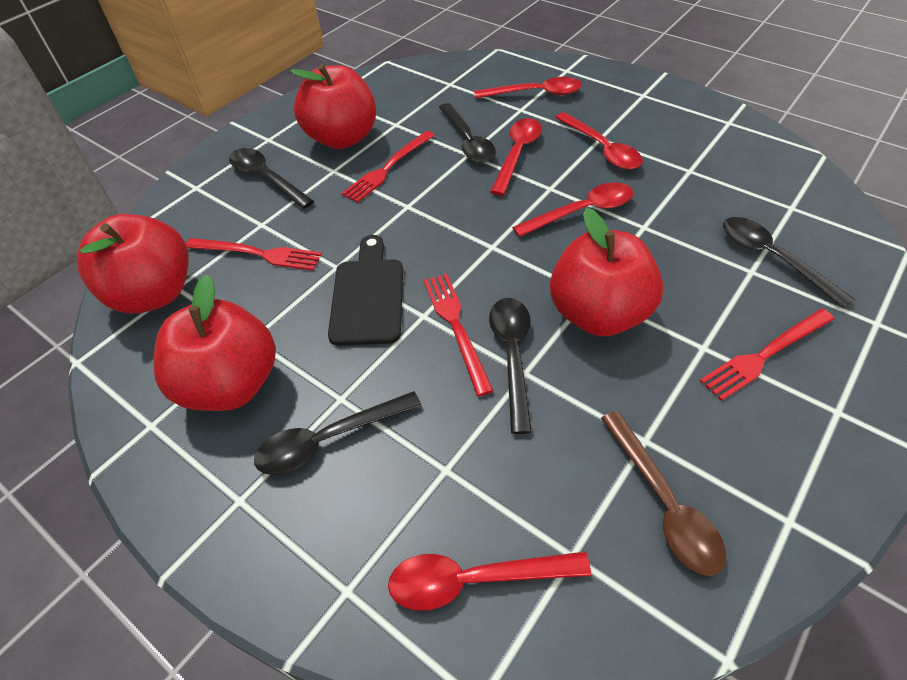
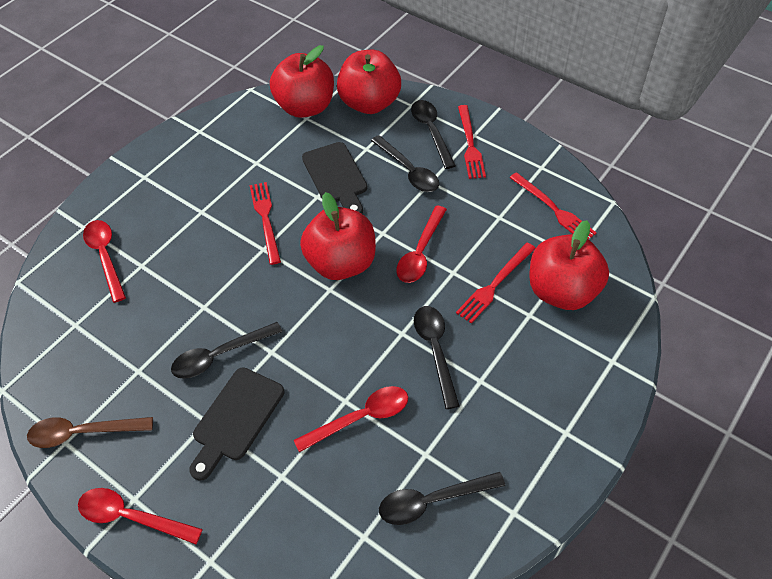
black cutting board: 1 -> 2
red spoon: 5 -> 4

